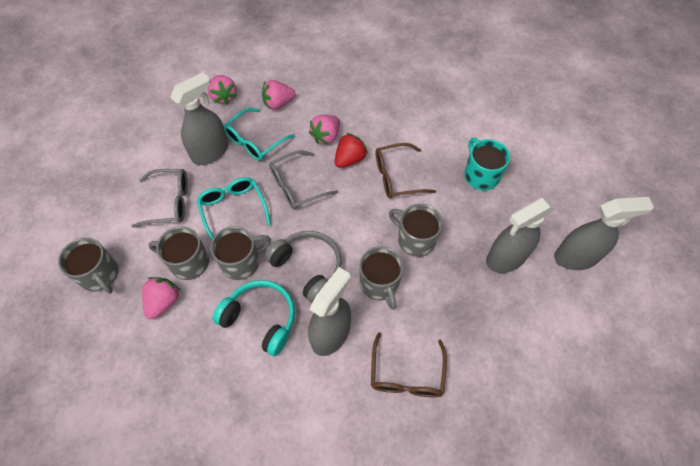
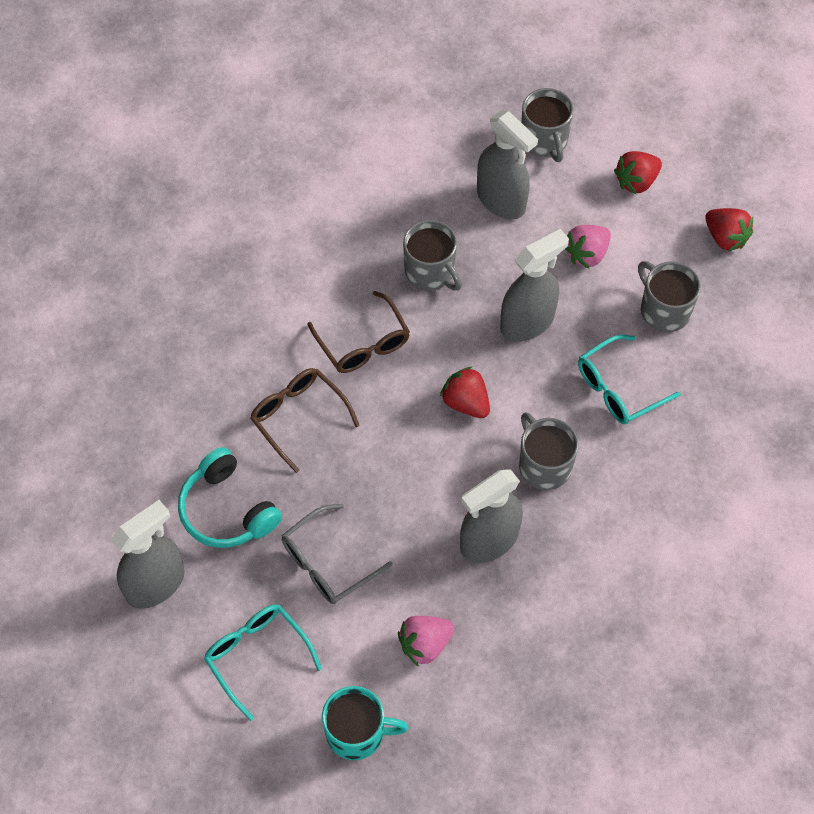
grey glasses: 2 -> 1
grey headphones: 1 -> 0
grey mug: 5 -> 4
pink strawberry: 4 -> 2
red strawberry: 1 -> 3

